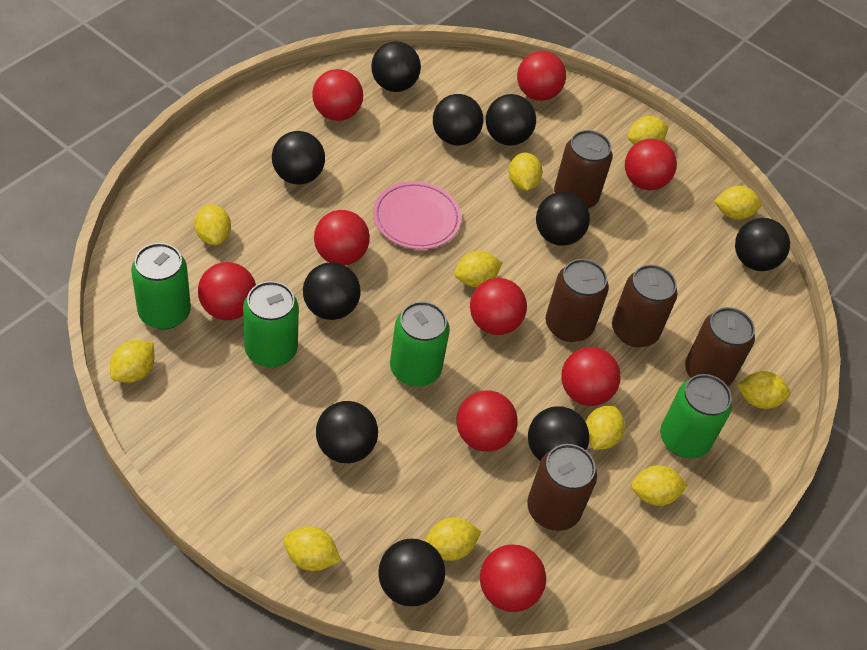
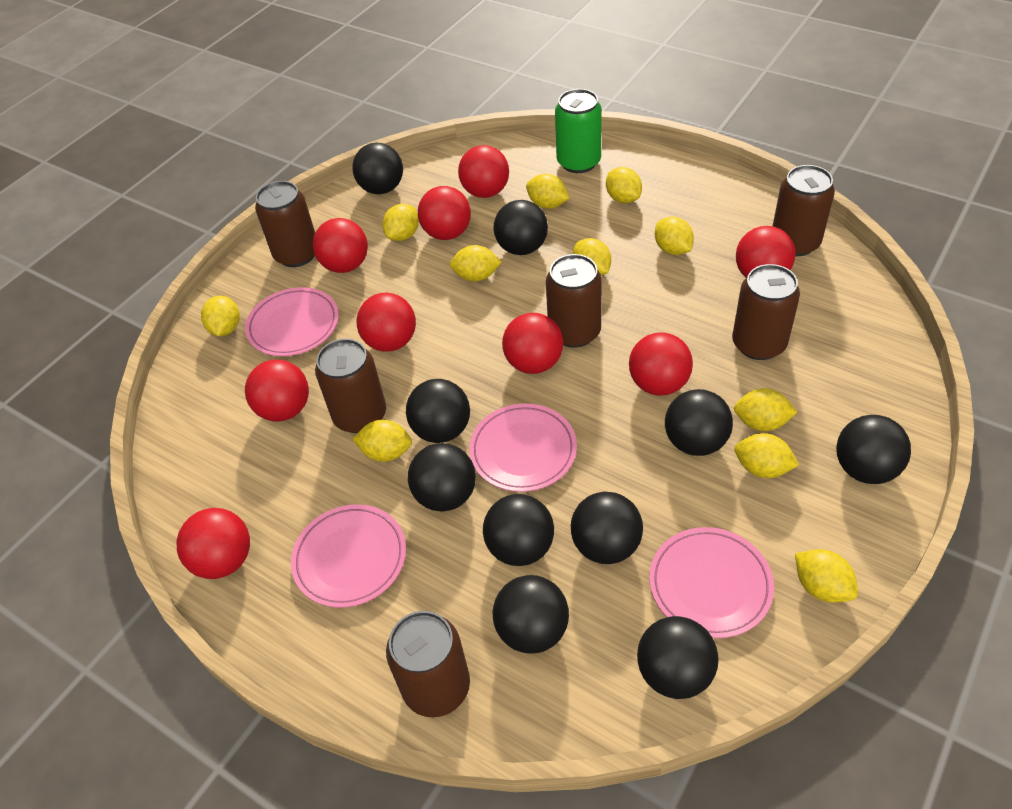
brown can: 5 -> 6
green can: 4 -> 1
pink plate: 1 -> 4

